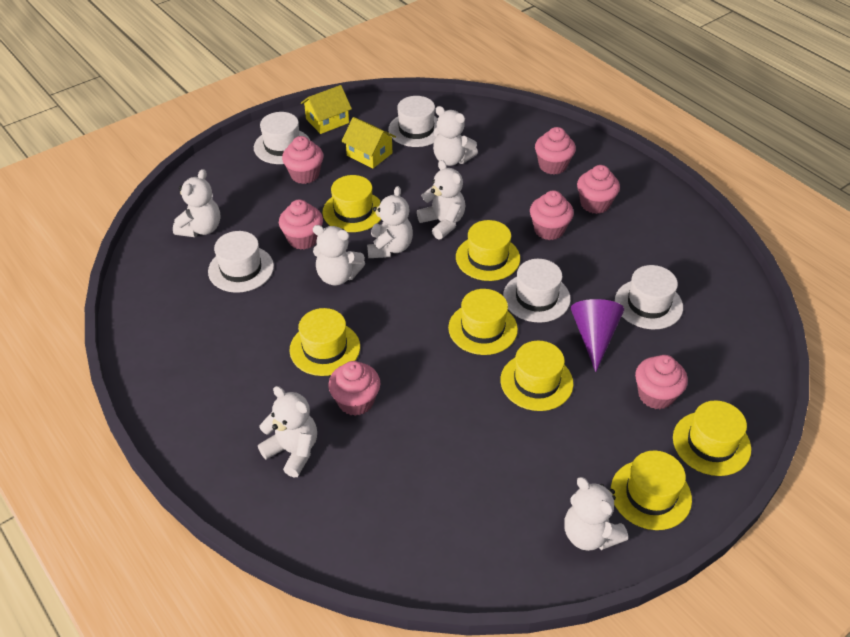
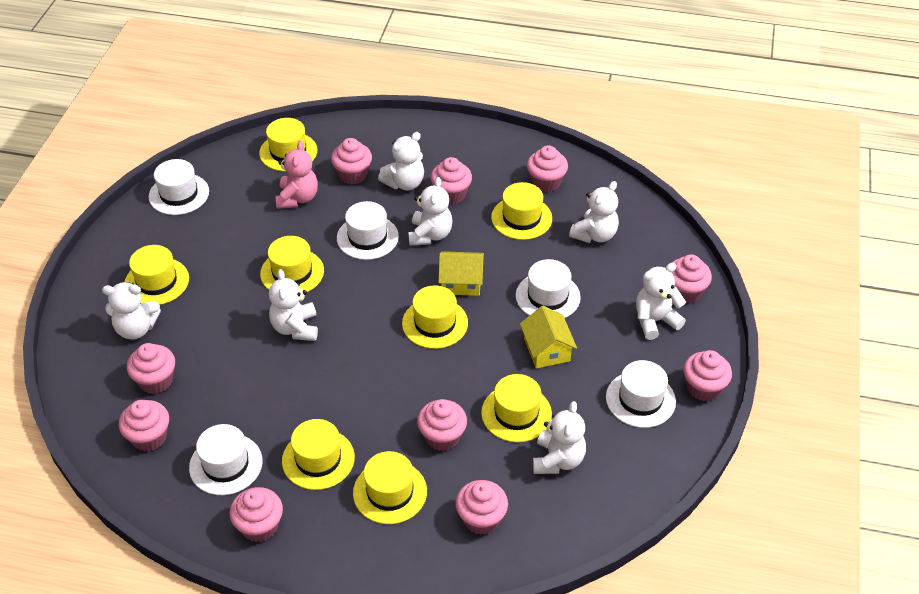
pink cupcake: 7 -> 10
pink teddy bear: 0 -> 1
purple cone: 1 -> 0
yellow hat: 7 -> 8

